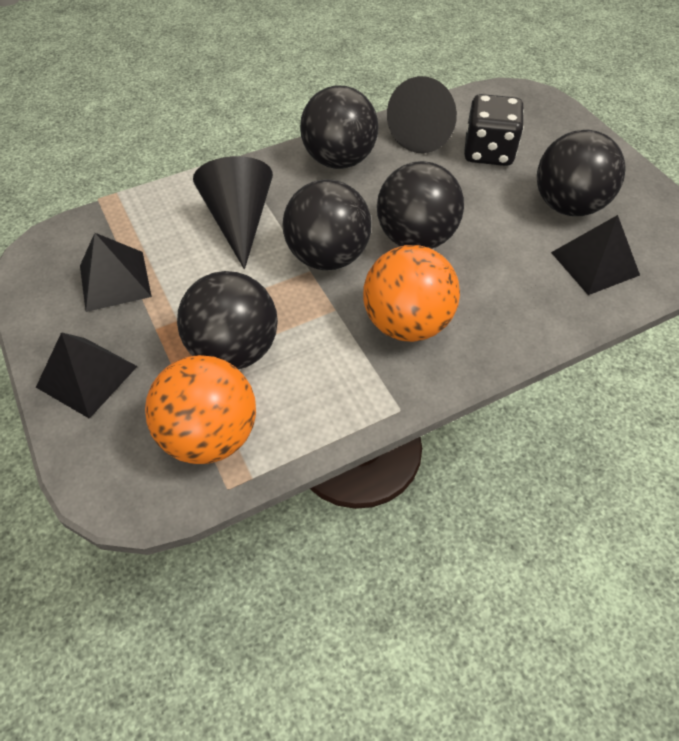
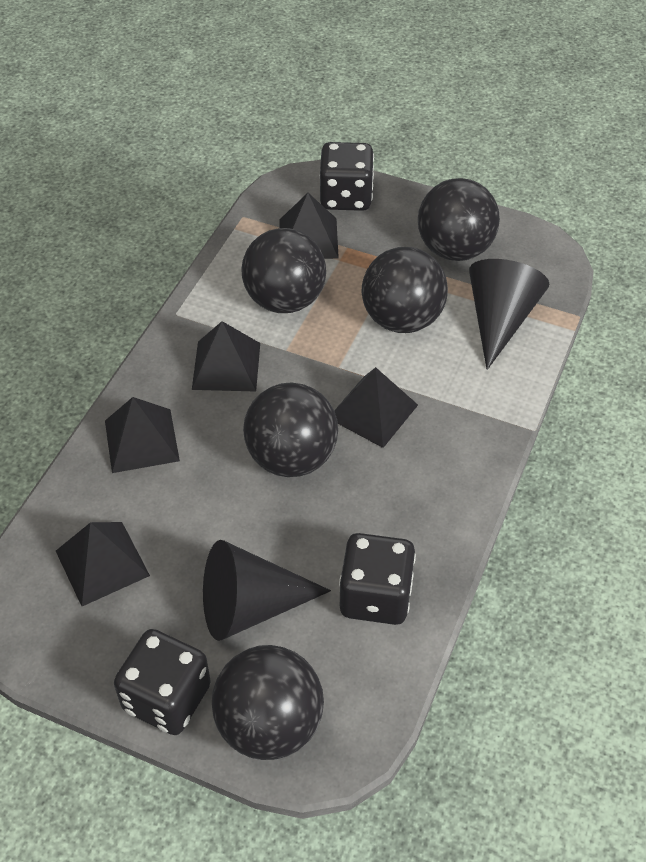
black dice: 1 -> 3
black pyramid: 3 -> 5
orange ball: 2 -> 0

